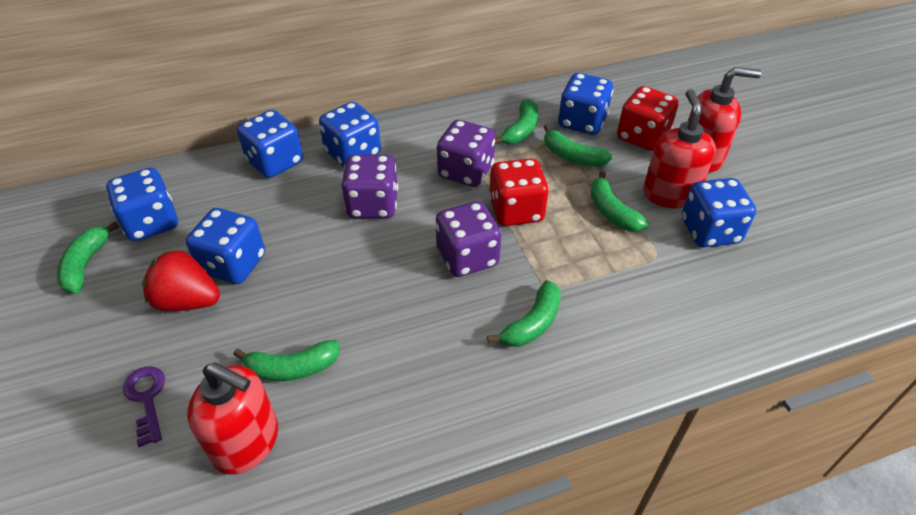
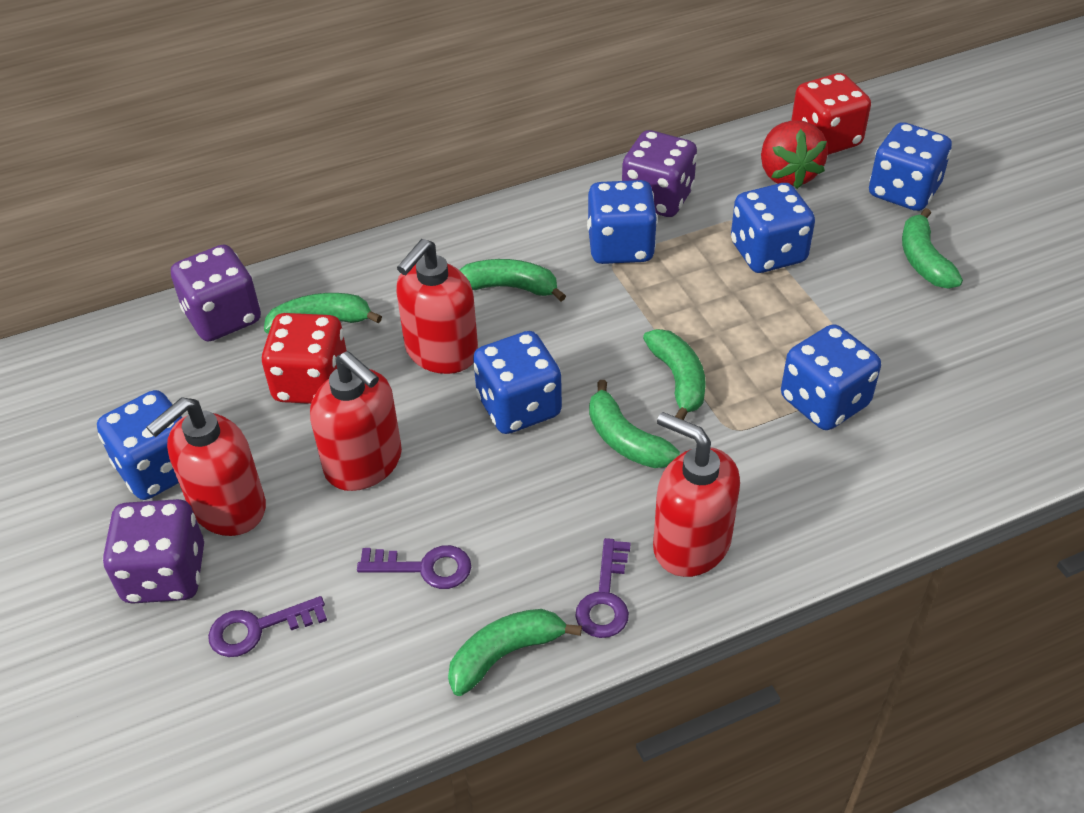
purple key: 1 -> 3
red soap dispenser: 3 -> 4

